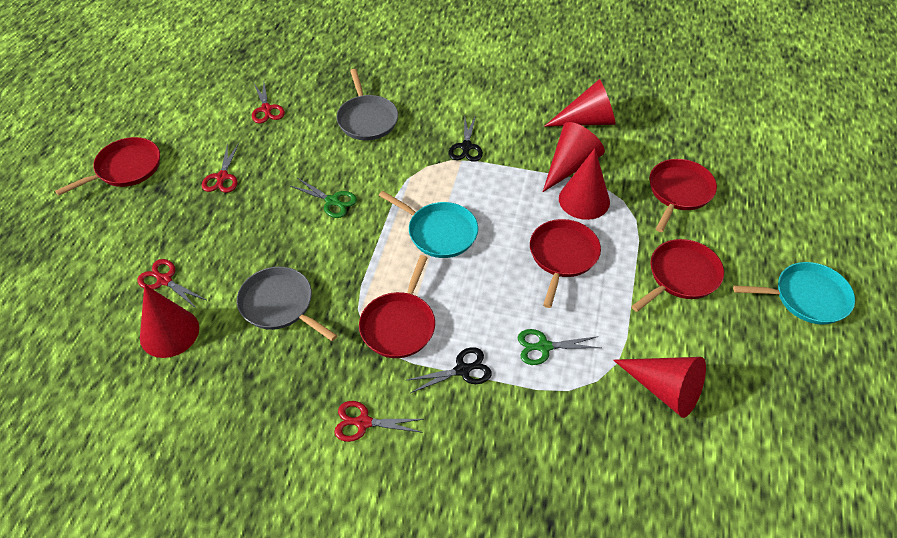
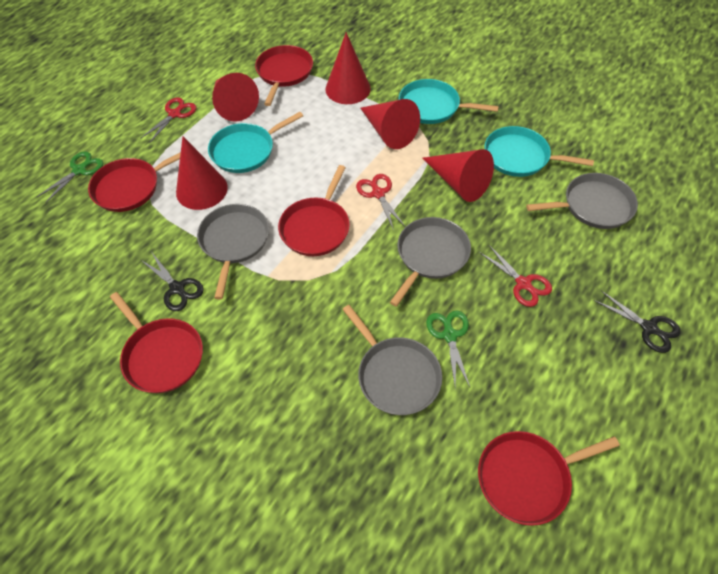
grey pan: 2 -> 4
red scissors: 4 -> 3
turquoise pan: 2 -> 3

